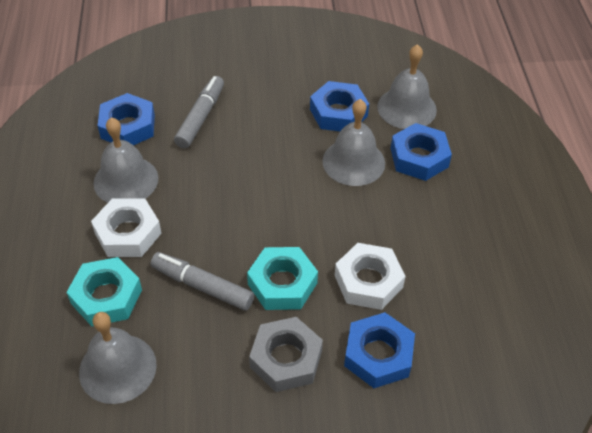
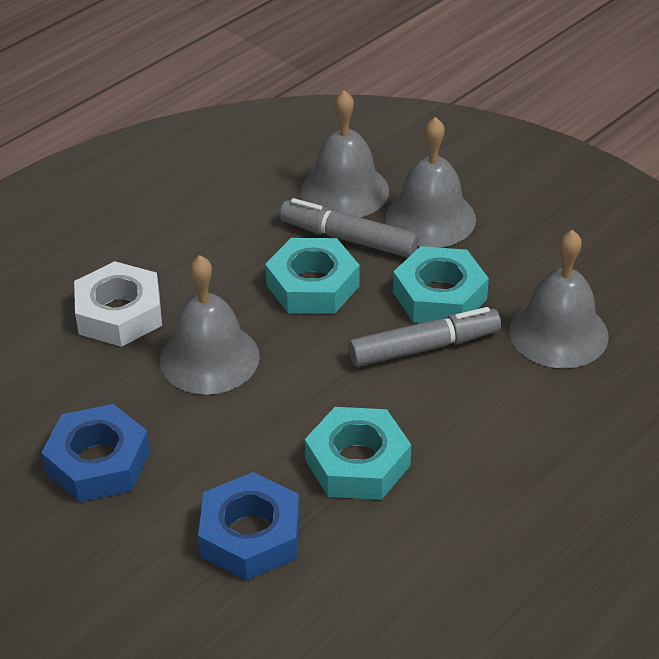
blue nut: 4 -> 2
grey nut: 1 -> 0
turquoise nut: 2 -> 3
white nut: 2 -> 1

